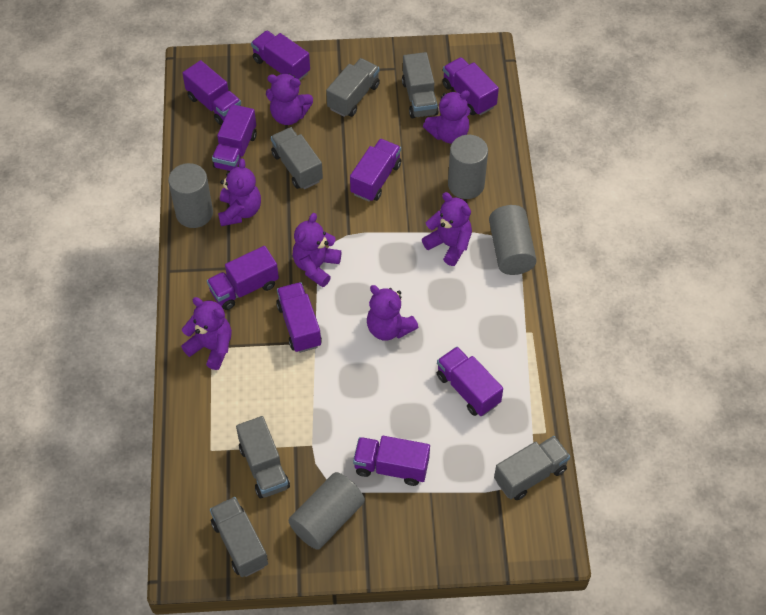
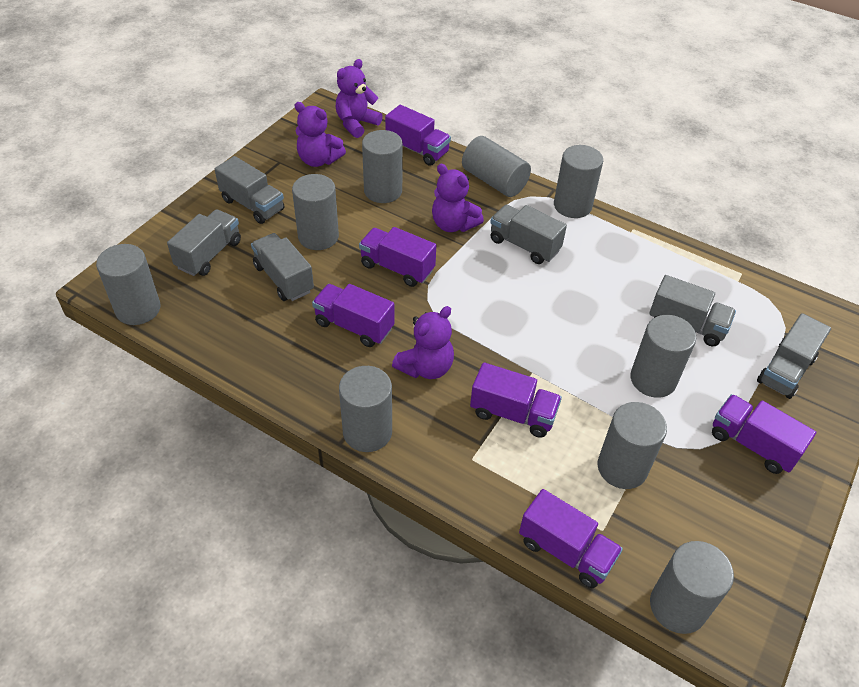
grey cylinder: 4 -> 9
purple teddy bear: 7 -> 4
purple truck: 9 -> 6

